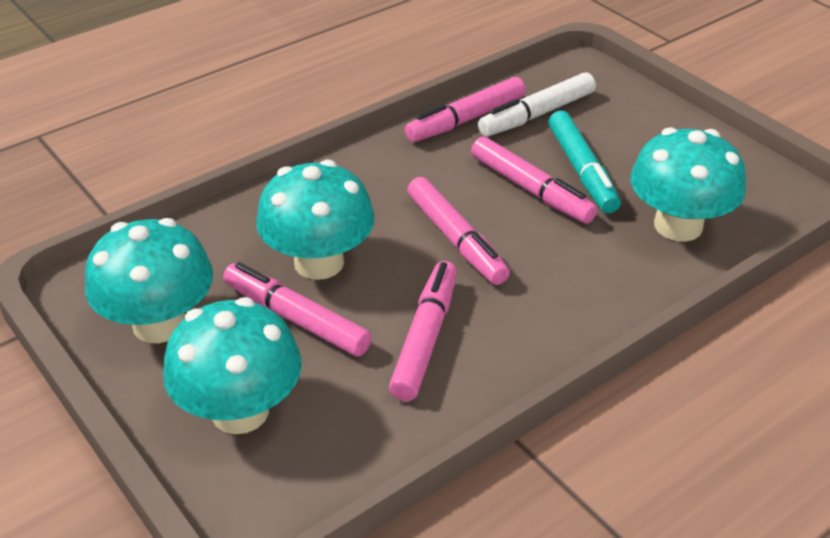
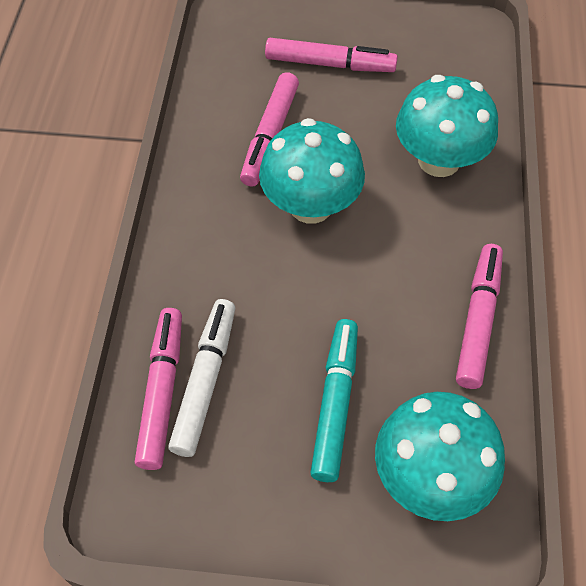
pink marker: 5 -> 4
turquoise mushroom: 4 -> 3

